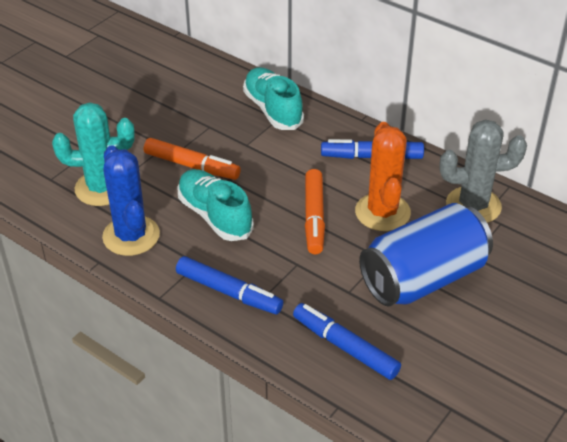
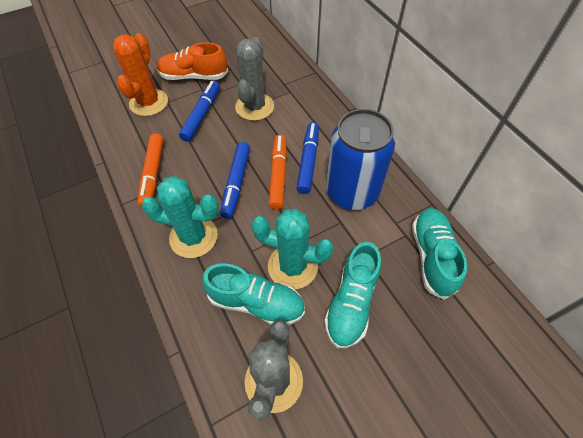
blue cactus: 1 -> 0
grey cactus: 1 -> 2
orange shoe: 0 -> 1
turquoise cactus: 1 -> 2
turquoise shoe: 2 -> 3

